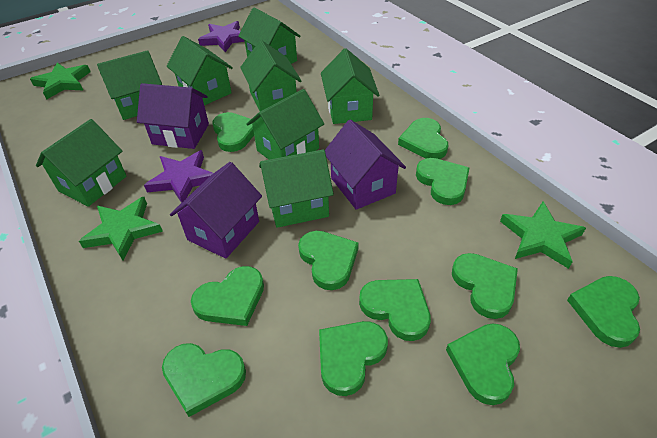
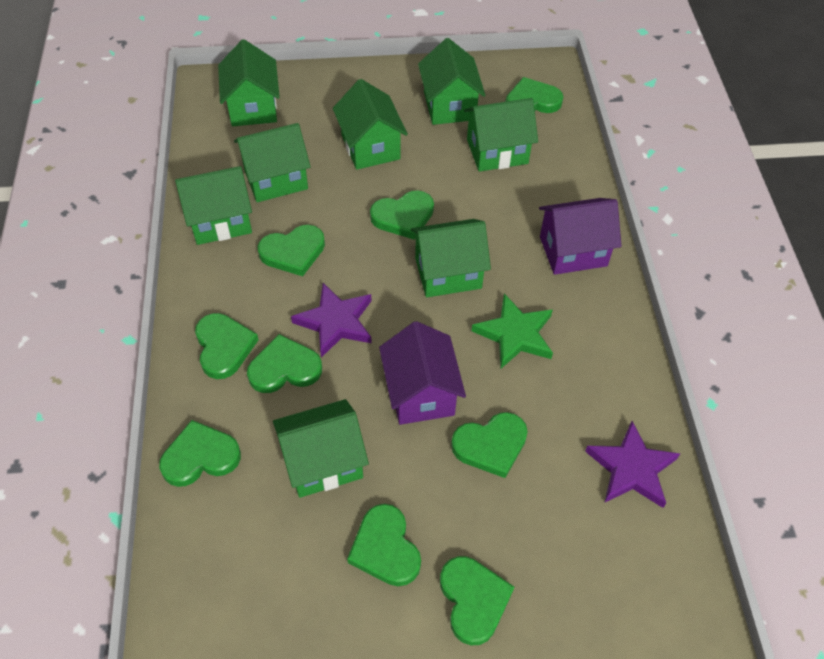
green heart: 11 -> 9
green star: 3 -> 1
purple house: 3 -> 2

